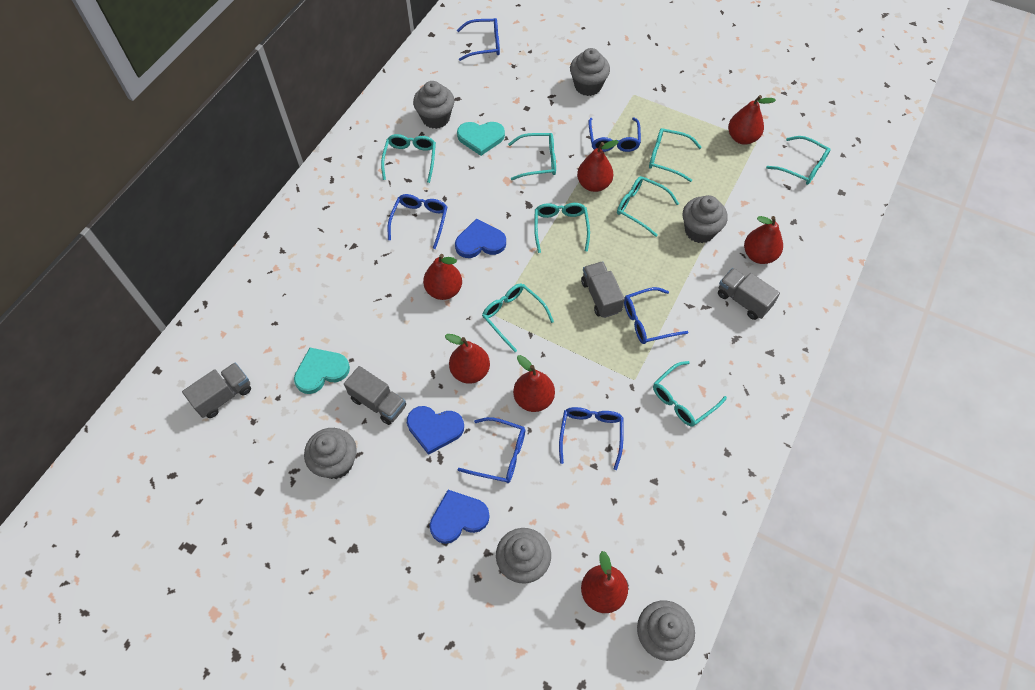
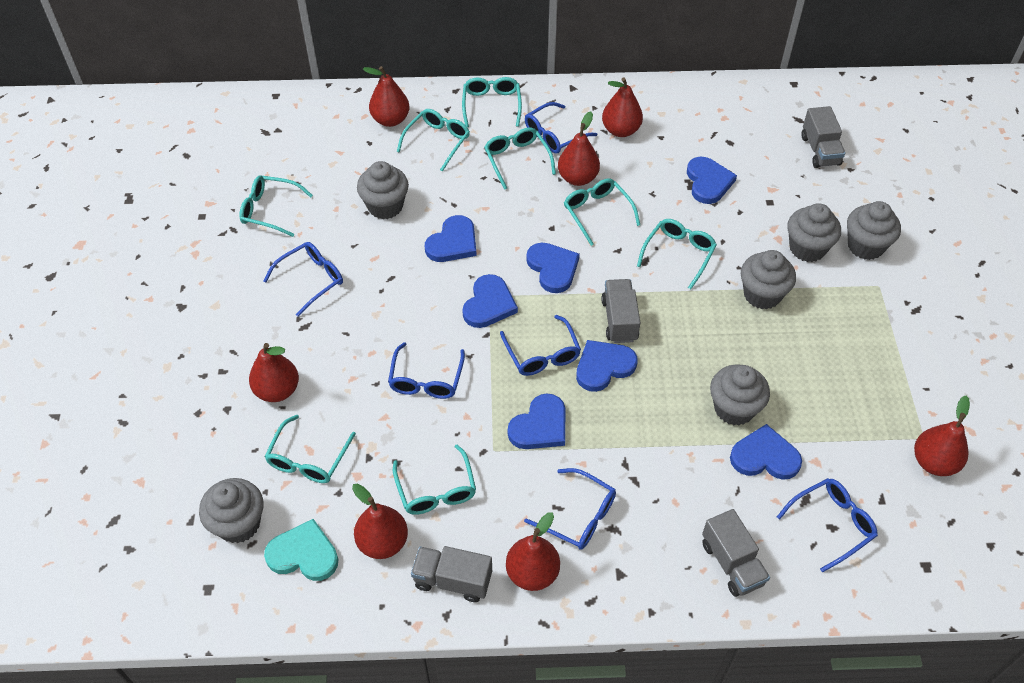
blue heart: 3 -> 7
turquoise heart: 2 -> 1

